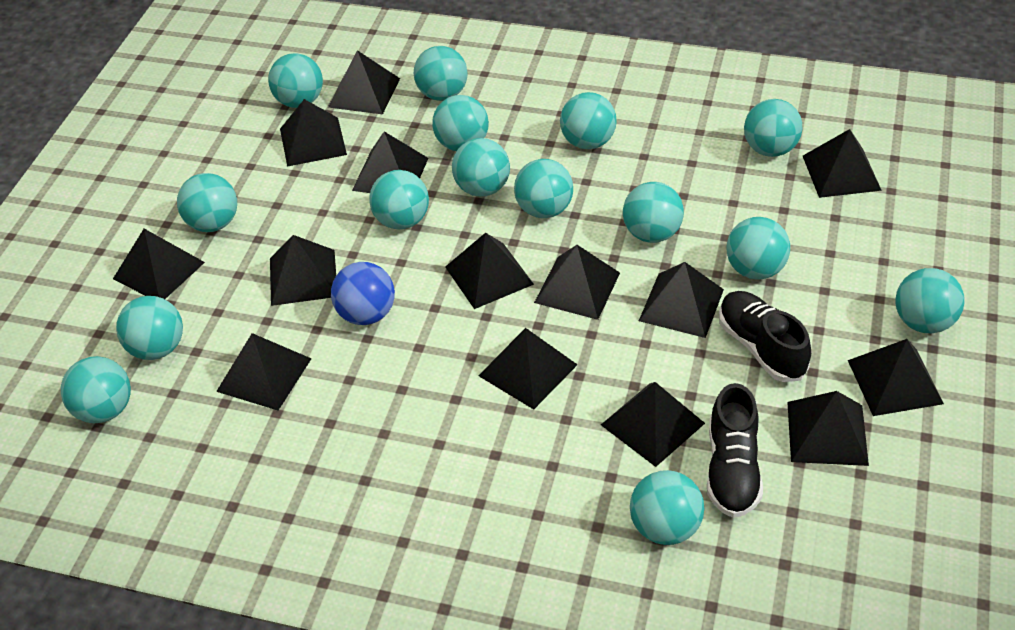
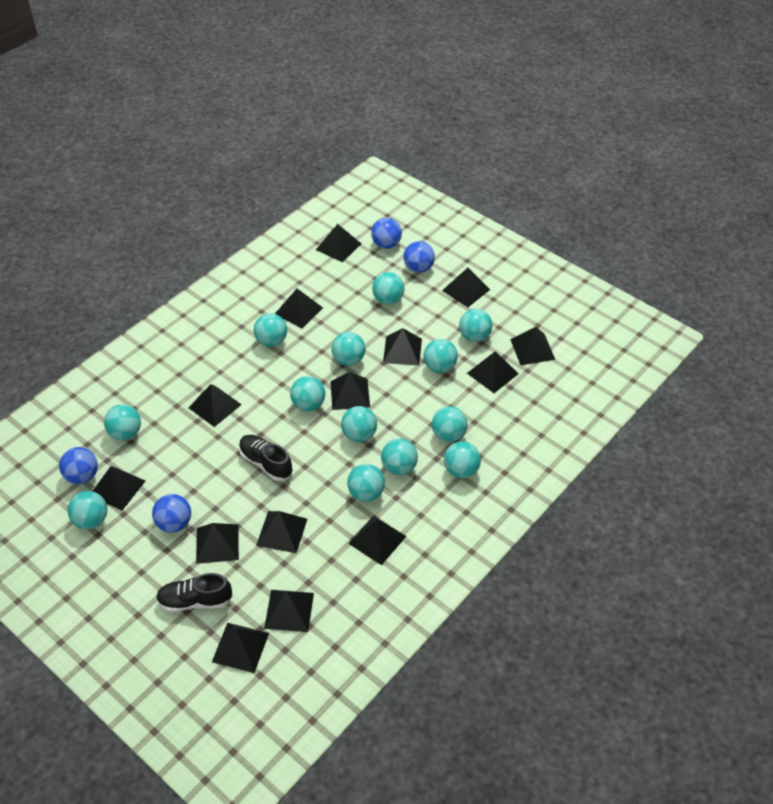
blue ball: 1 -> 4
turquoise ball: 15 -> 13

